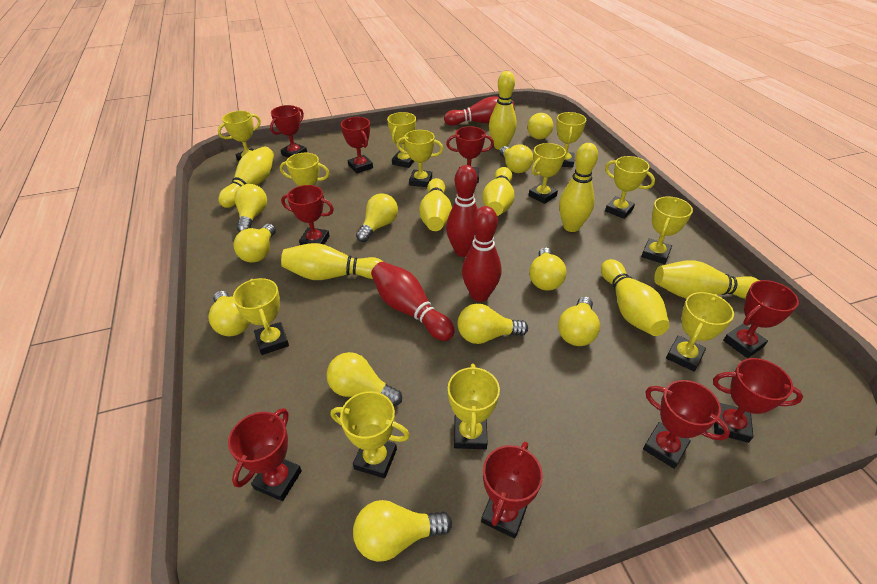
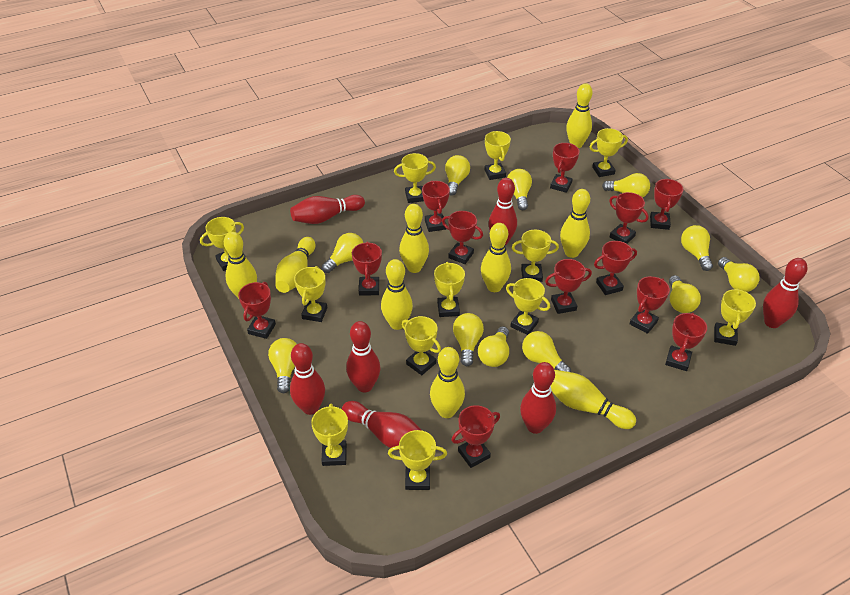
red bowling pin: 4 -> 7
red trophy: 9 -> 12
yellow bowling pin: 8 -> 9

